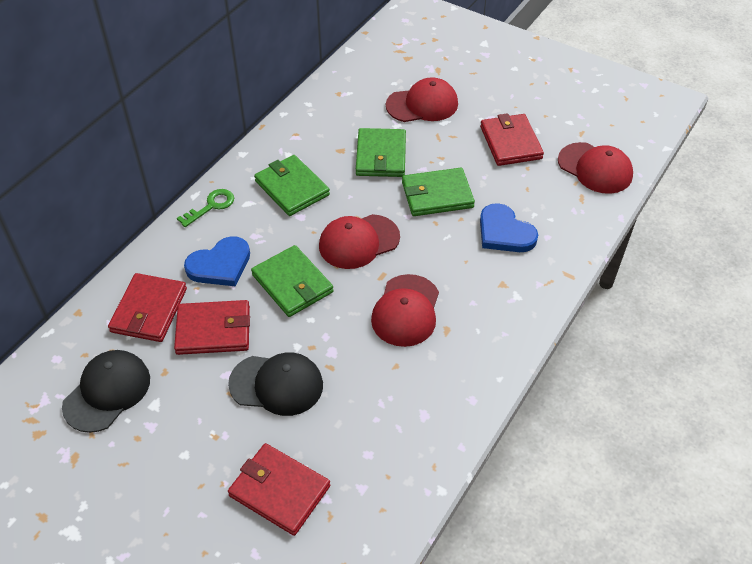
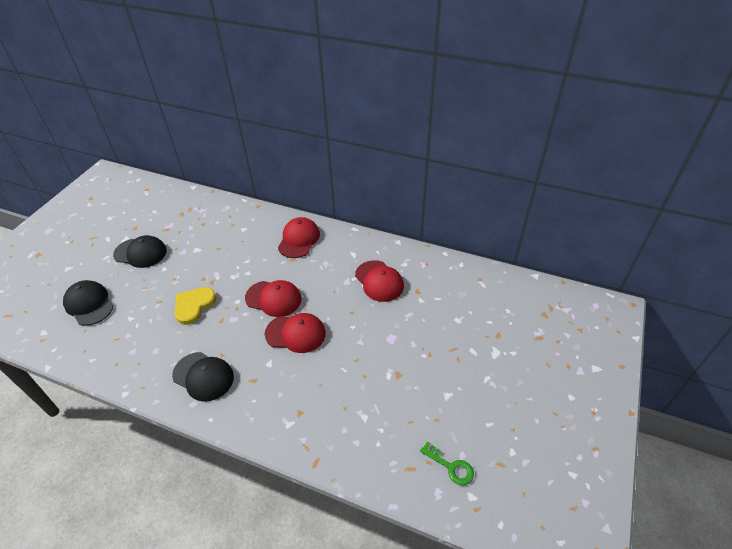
black cap: 2 -> 3
blue heart: 2 -> 0
green wallet: 4 -> 0
red wallet: 4 -> 0
yellow heart: 0 -> 1

